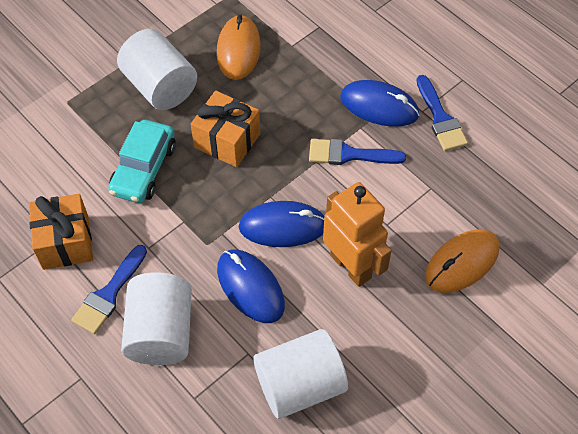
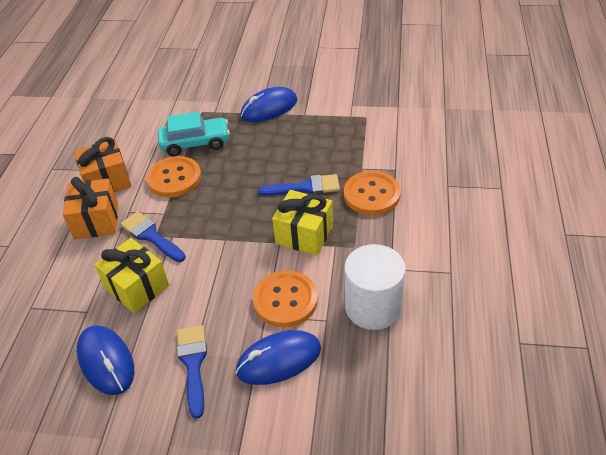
orange button: 0 -> 3
orange mouse: 2 -> 0
orange robot: 1 -> 0
white cylinder: 3 -> 1
yellow gift: 0 -> 2

